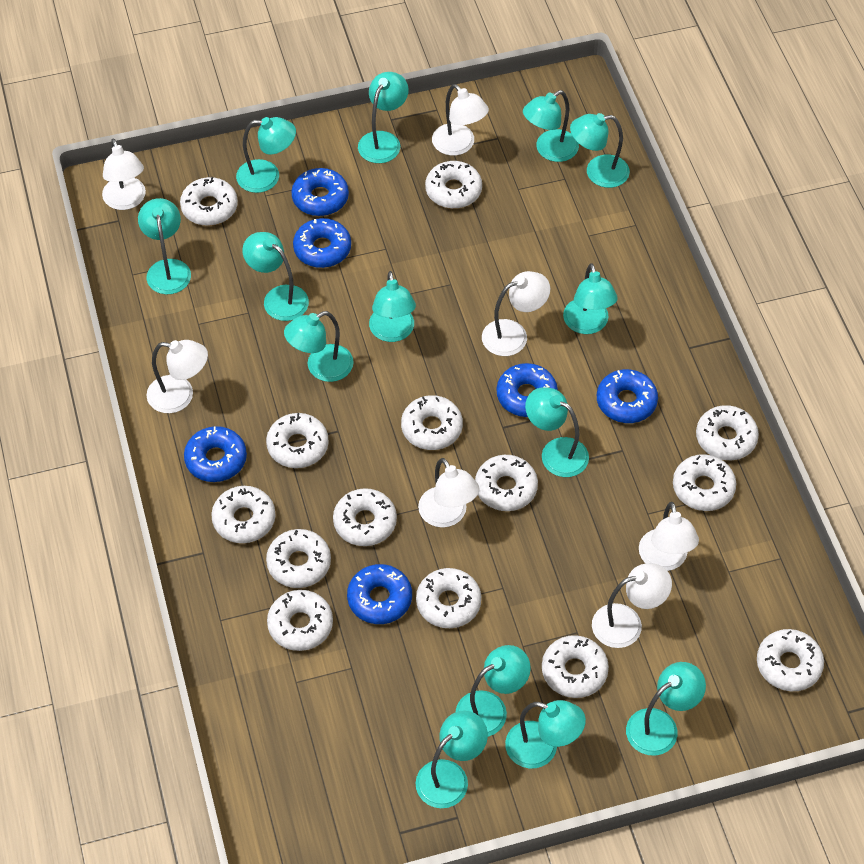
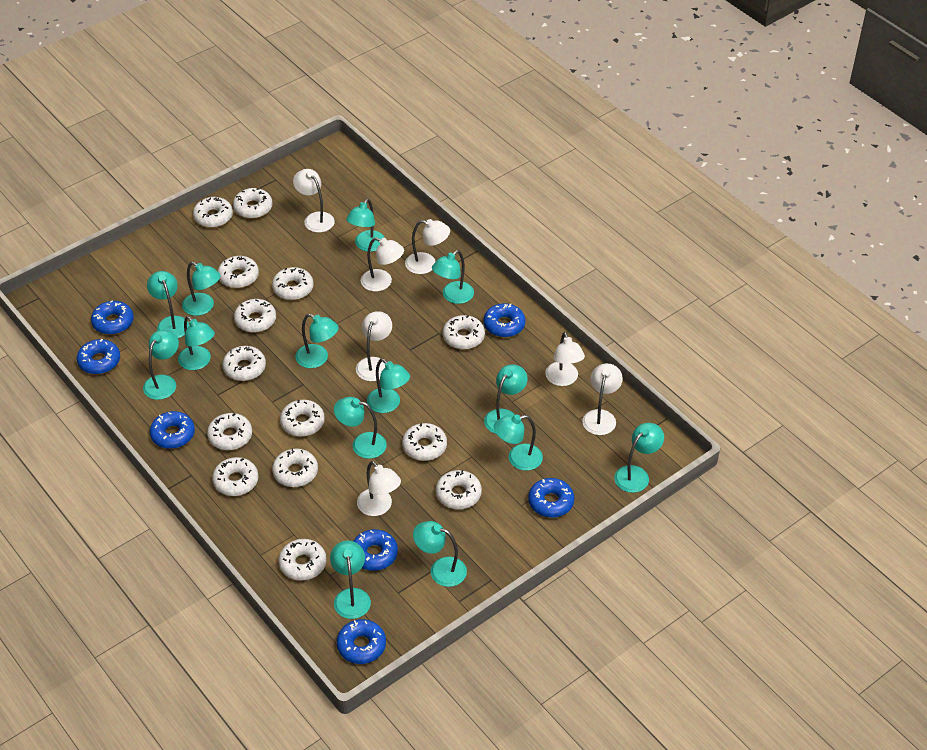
blue donut: 6 -> 7

